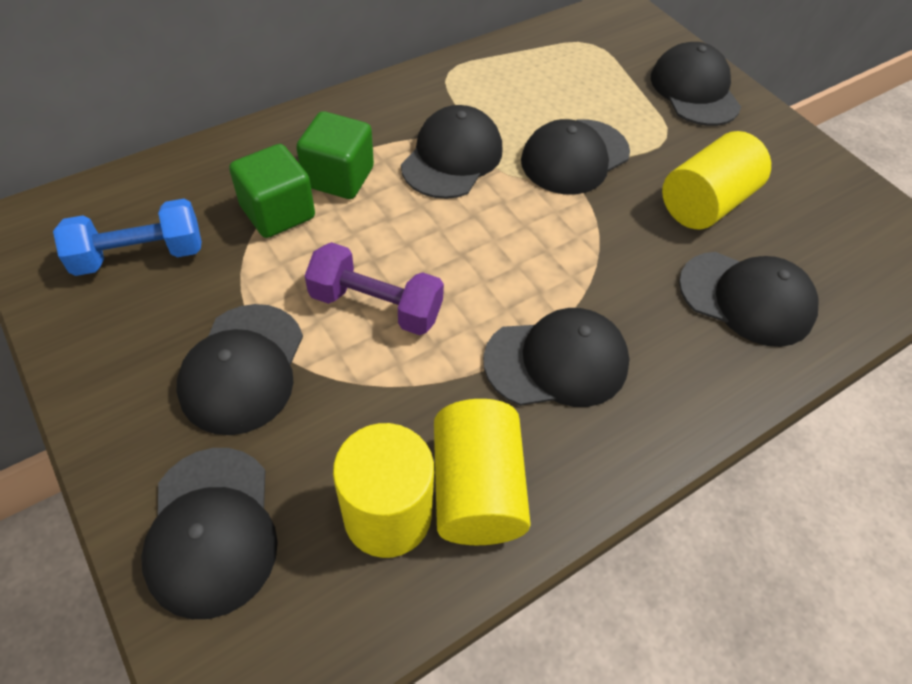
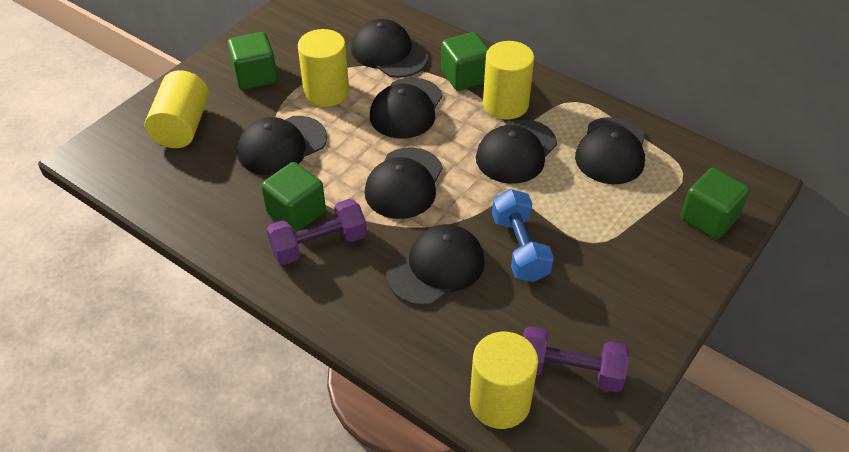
green cube: 2 -> 4
purple dumbbell: 1 -> 2
yellow cylinder: 3 -> 4

